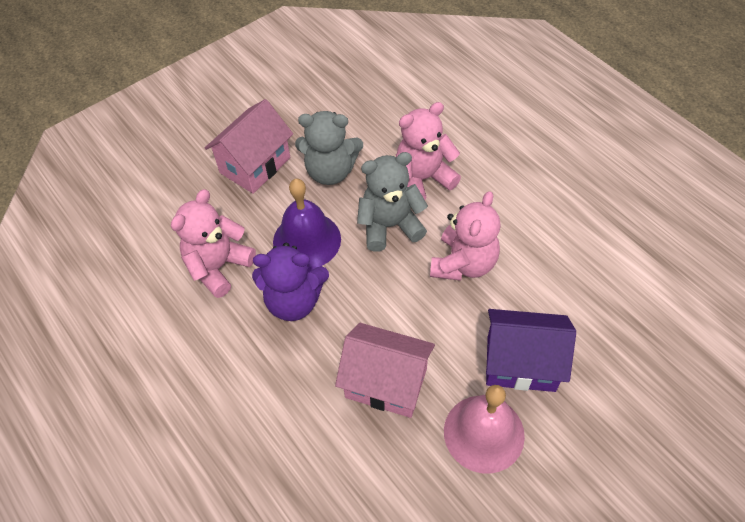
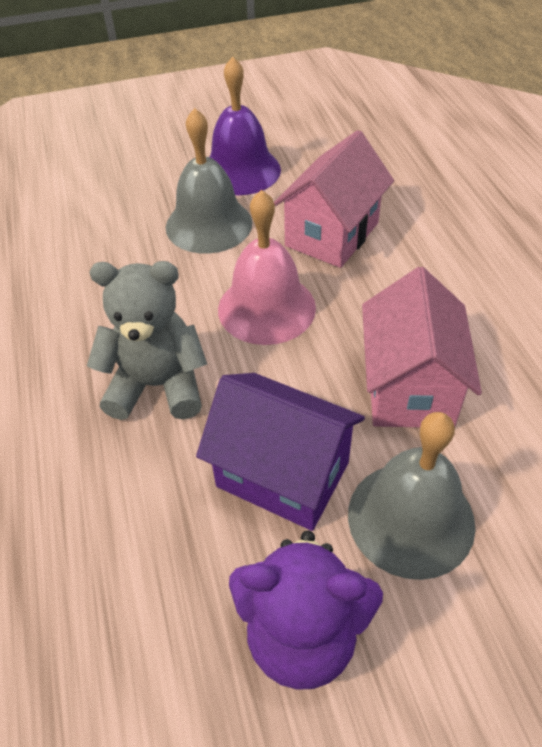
grey bell: 0 -> 2
grey teddy bear: 2 -> 1
pink teddy bear: 3 -> 0

